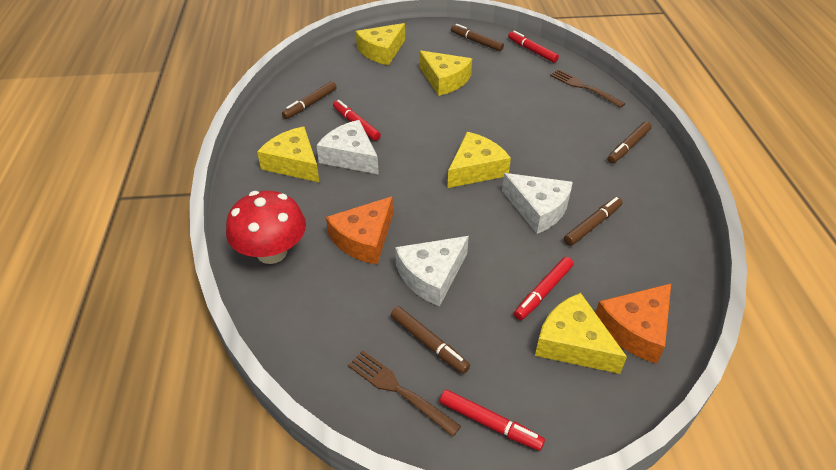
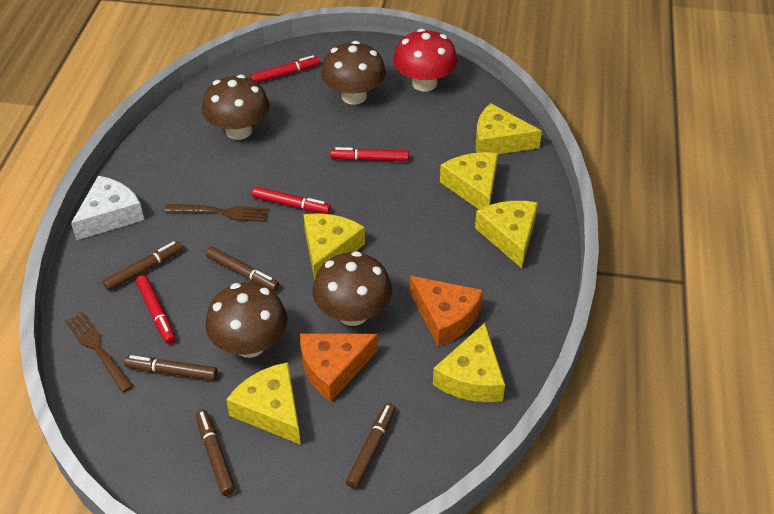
brown mushroom: 0 -> 4
white cheese: 3 -> 1
yellow cheese: 5 -> 6

